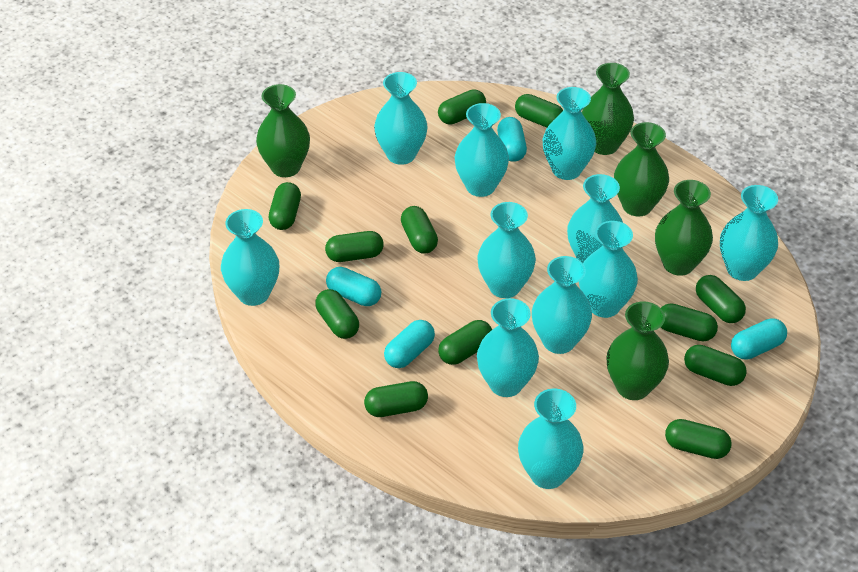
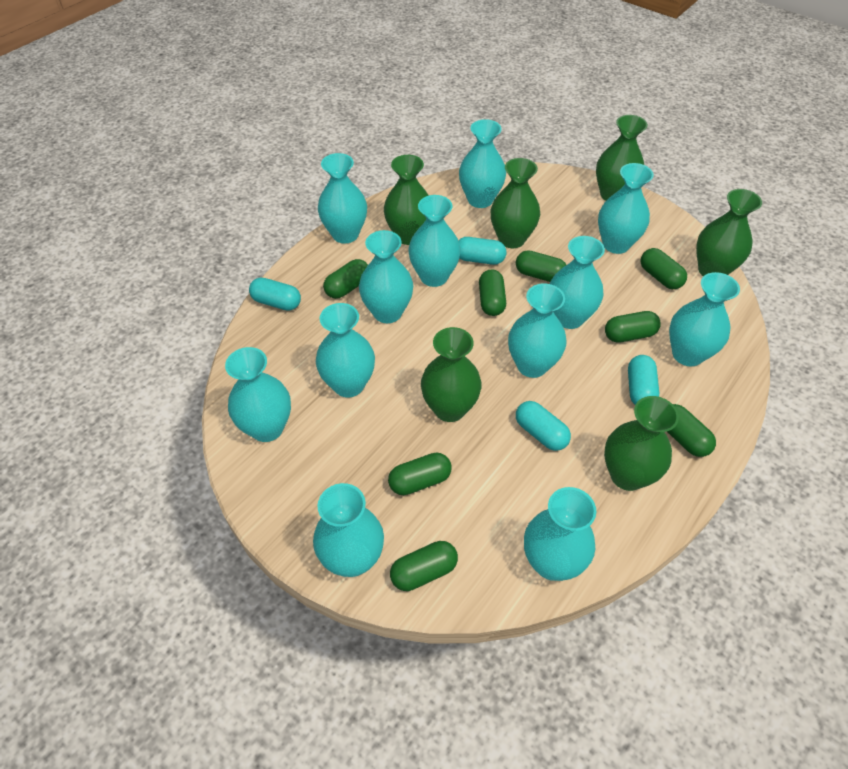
green capsule: 12 -> 8
green vase: 5 -> 6
turquoise vase: 11 -> 12

